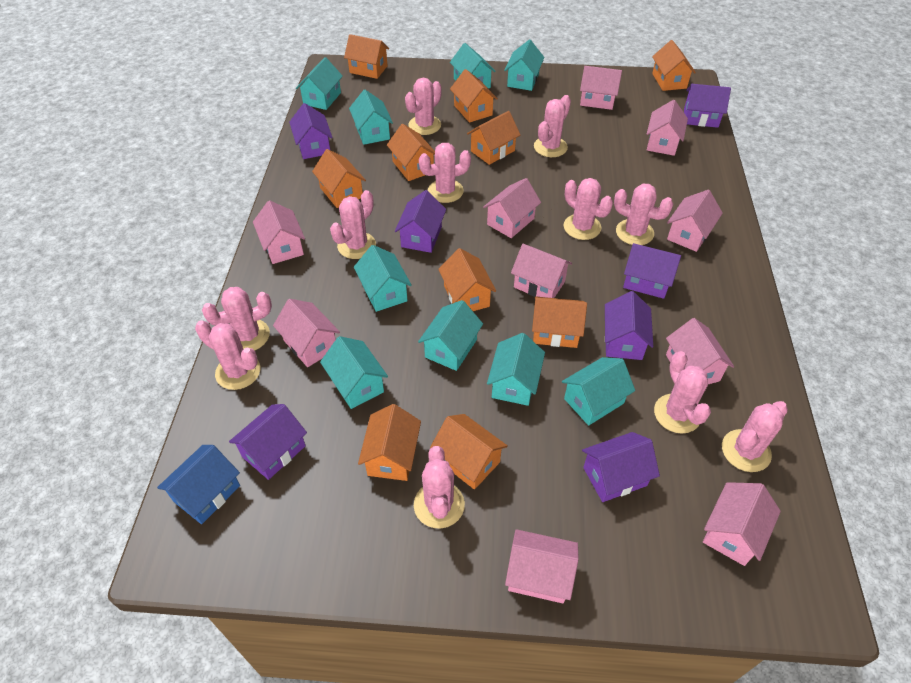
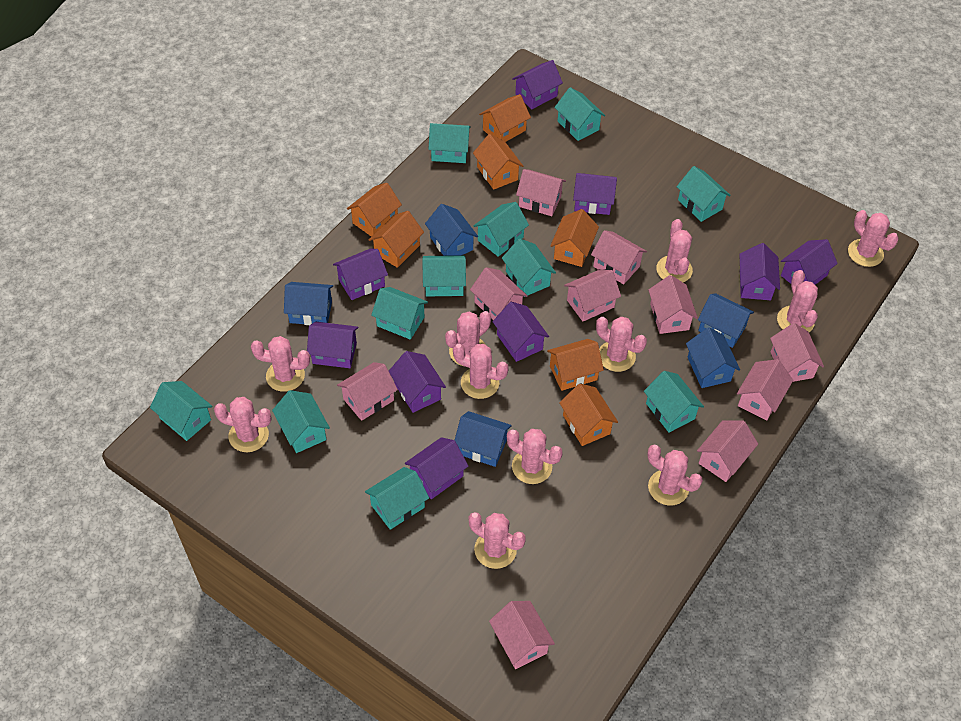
blue house: 1 -> 5
orange house: 10 -> 7
purple house: 7 -> 9
turquoise house: 9 -> 11

